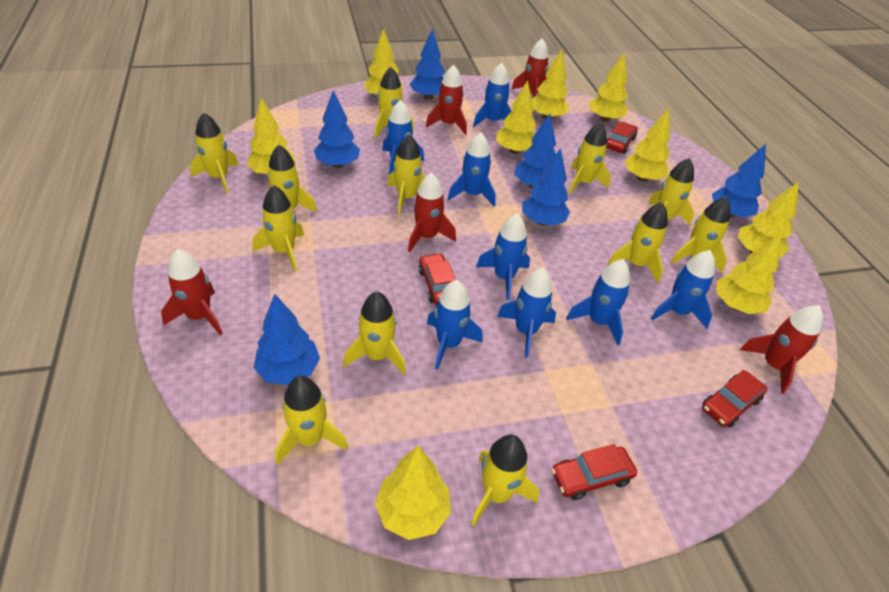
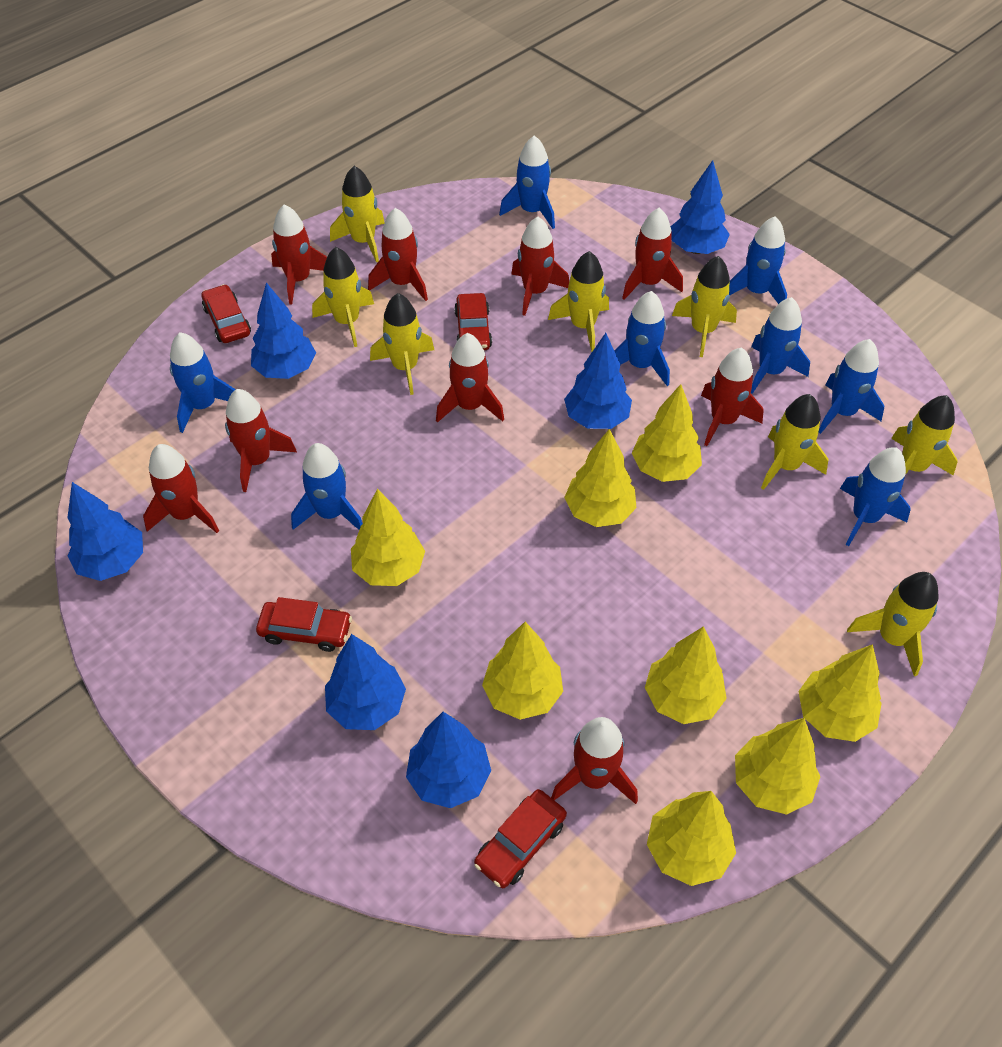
red rocket: 5 -> 9
yellow rocket: 12 -> 8
yellow tree: 9 -> 8

